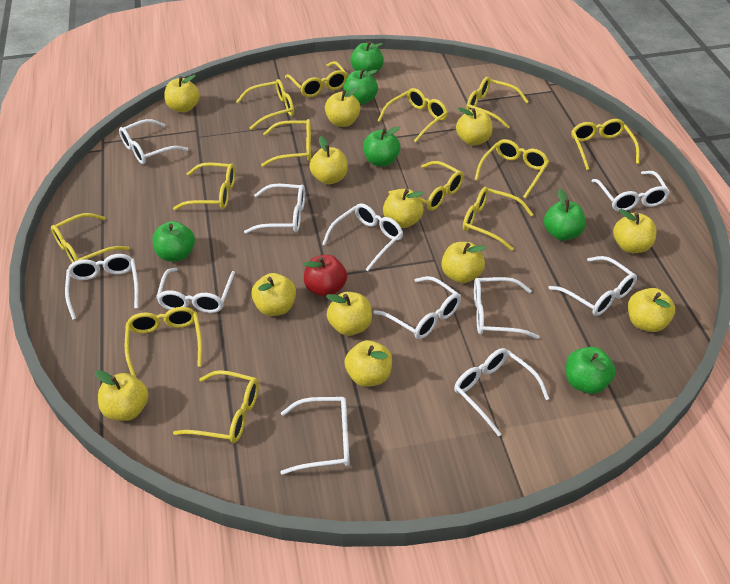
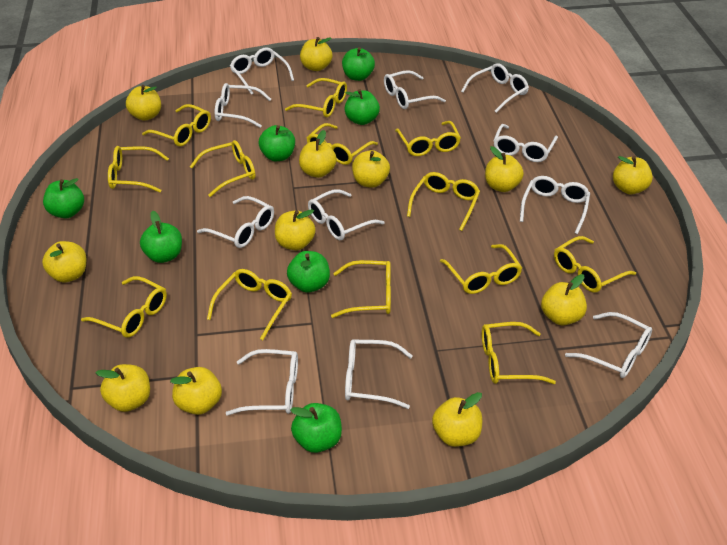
green apple: 6 -> 7
red apple: 1 -> 0

